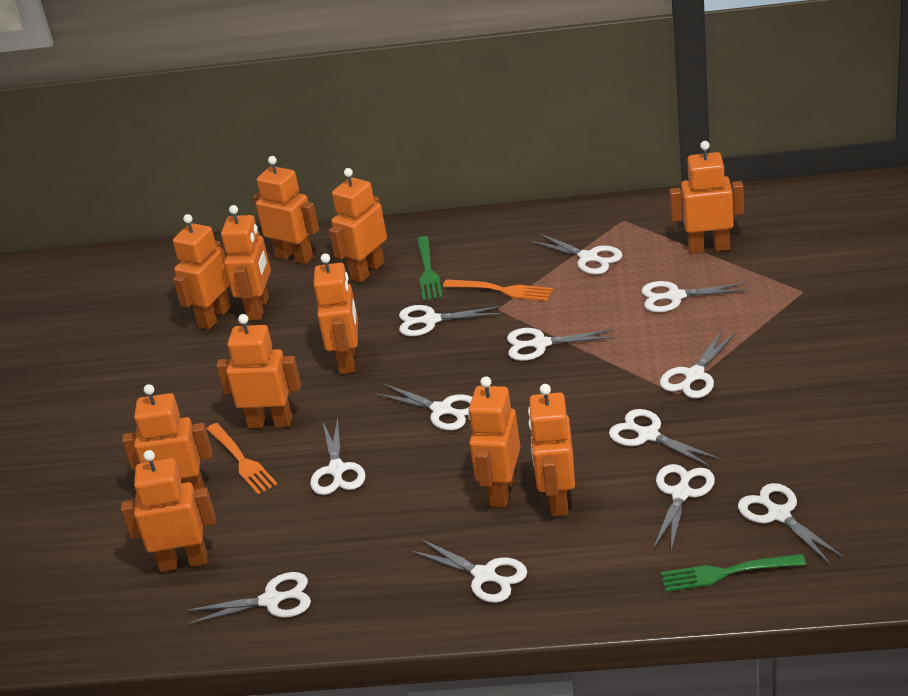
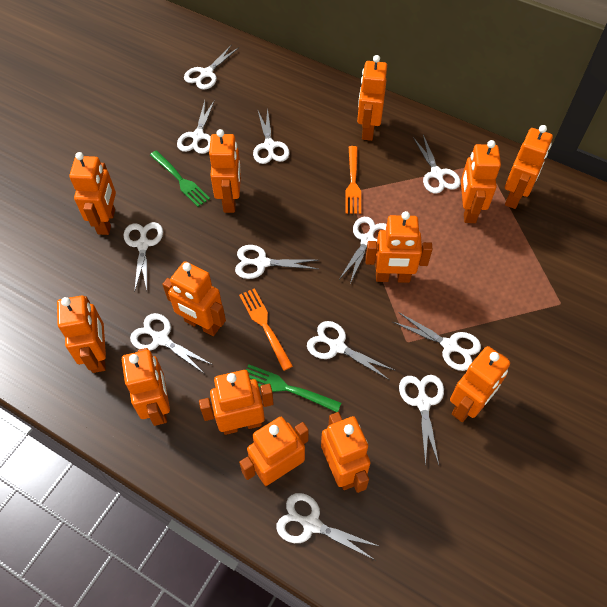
orange robot: 11 -> 13

